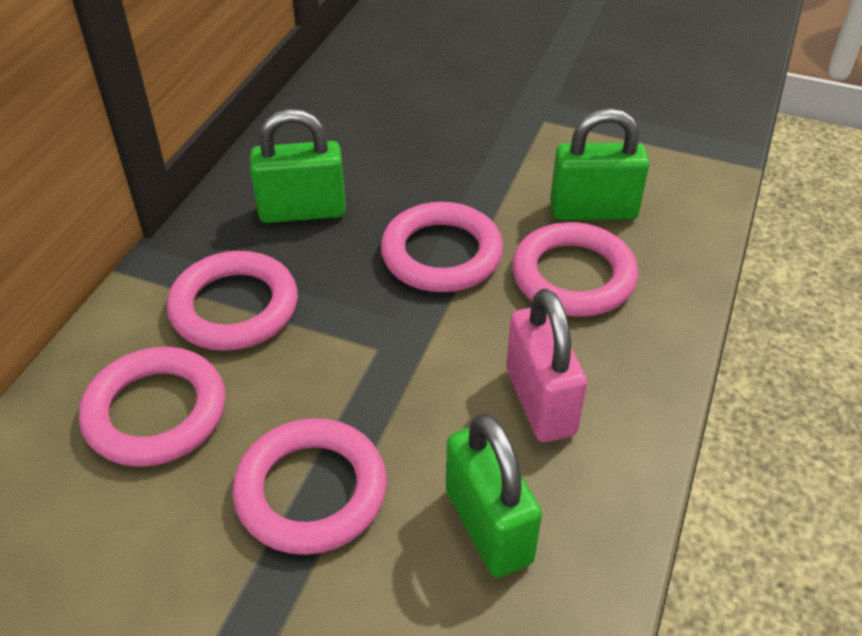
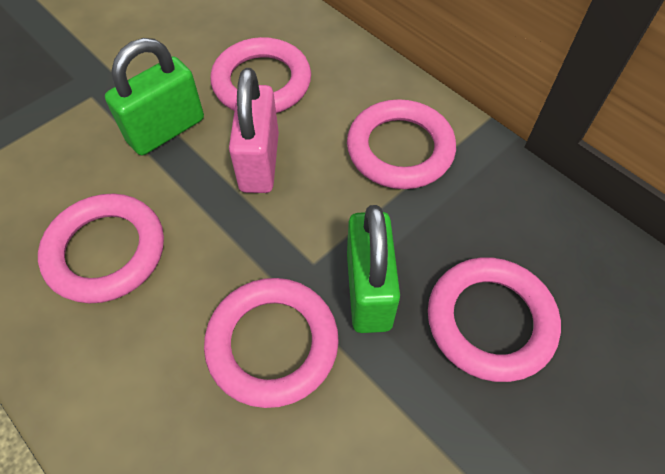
green padlock: 3 -> 2

